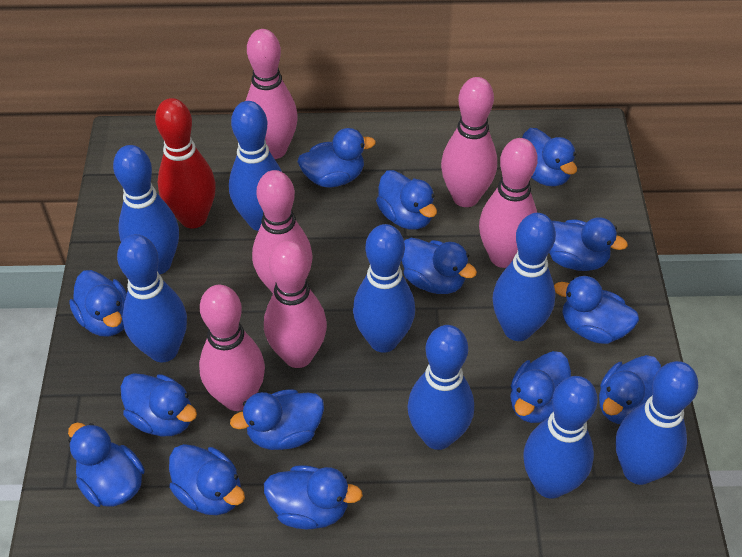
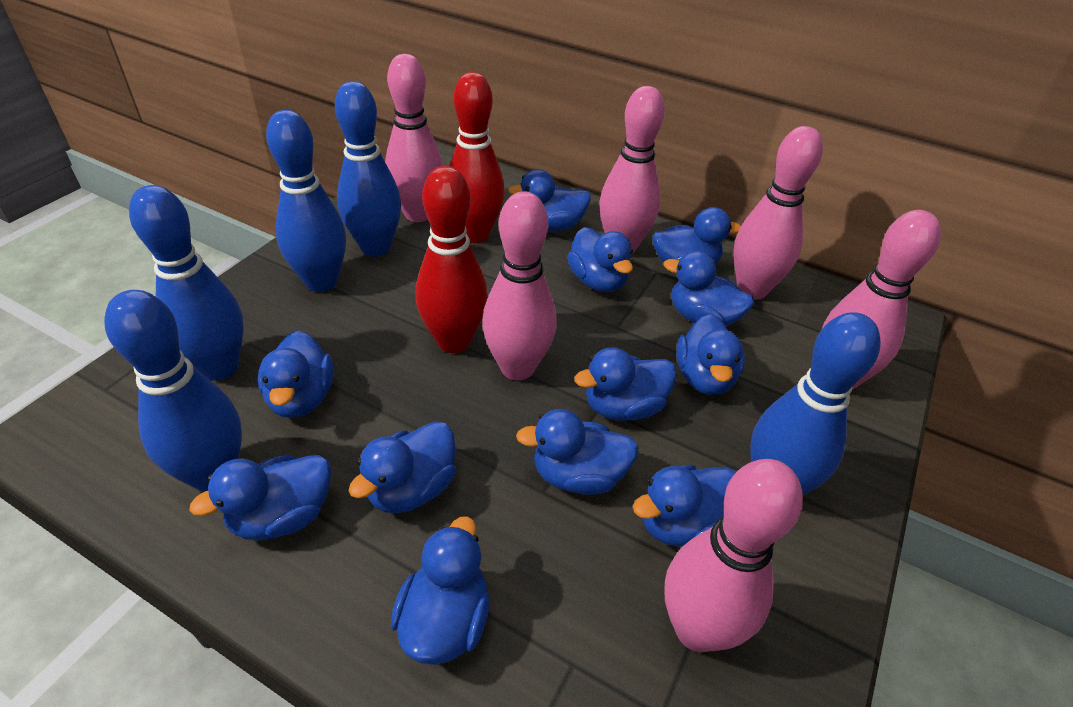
blue bowling pin: 8 -> 5
blue duck: 14 -> 12
red bowling pin: 1 -> 2

